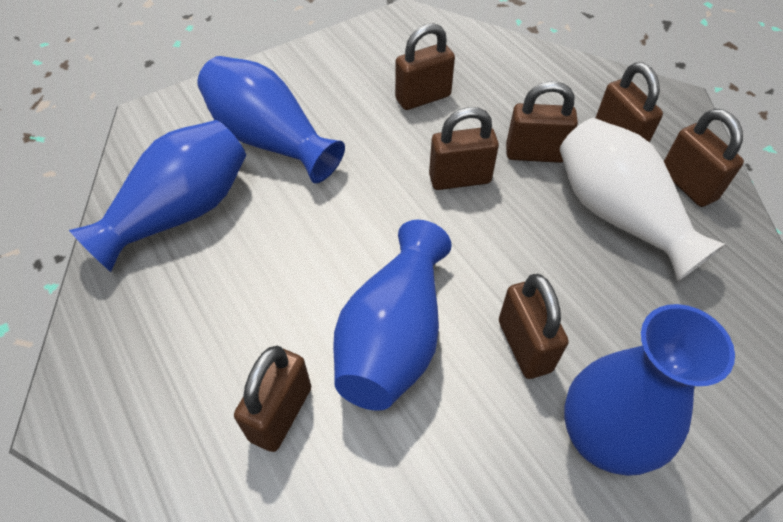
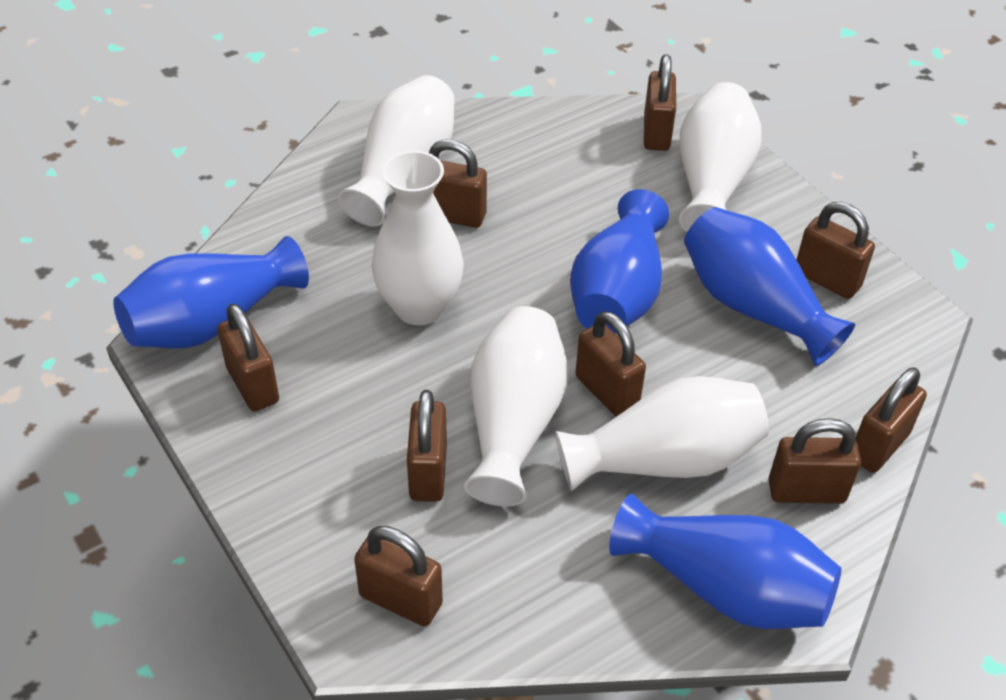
brown padlock: 7 -> 9
white vase: 1 -> 5

